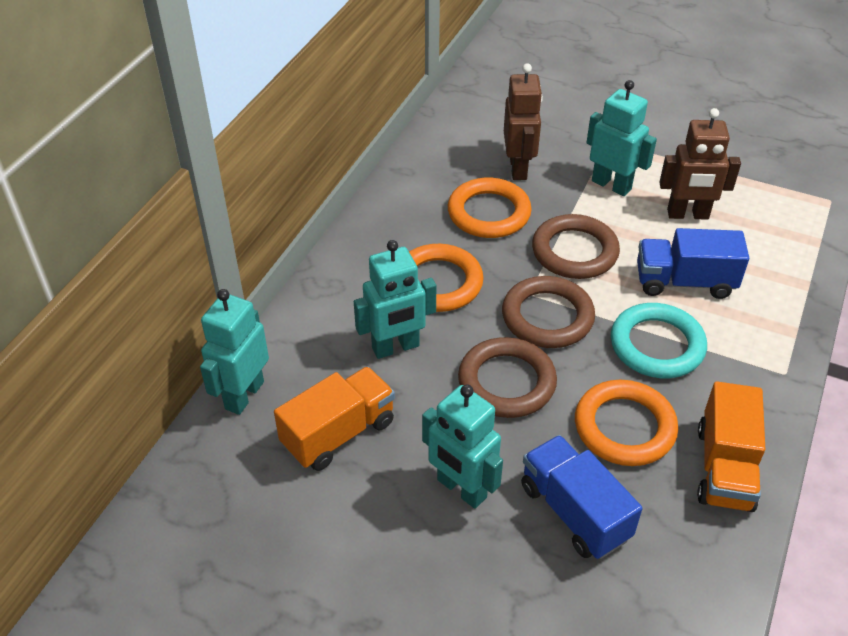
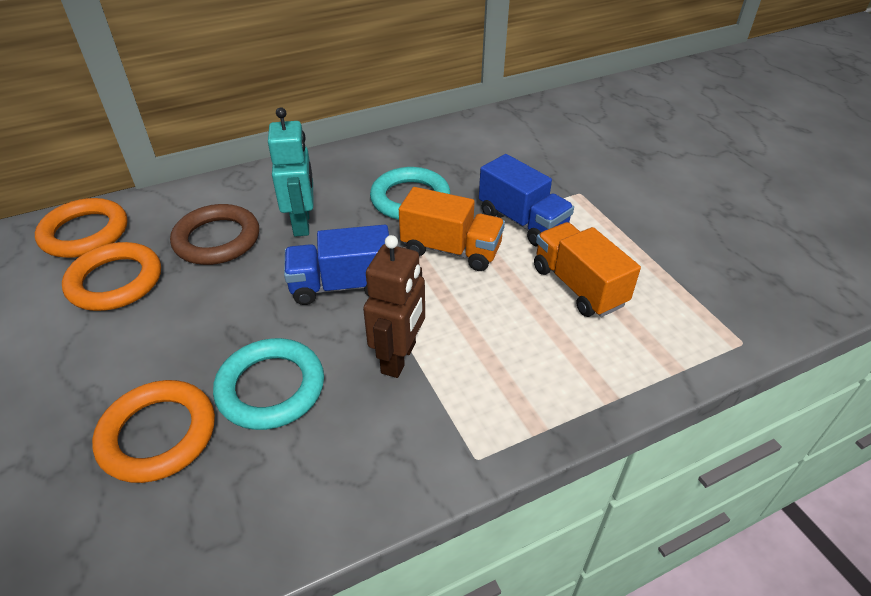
brown ring: 3 -> 1
brown robot: 2 -> 1
turquoise ring: 1 -> 2
turquoise robot: 4 -> 1

